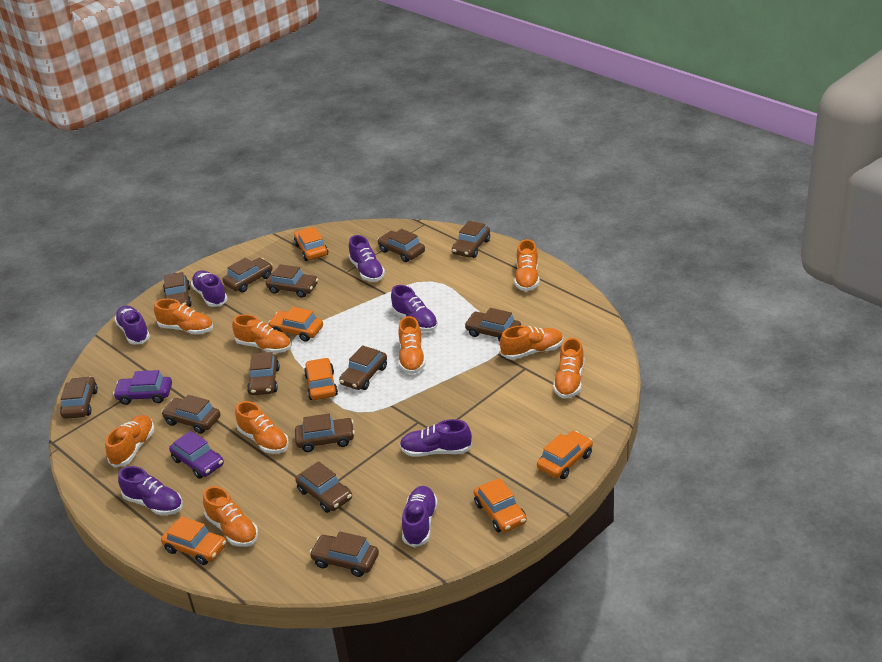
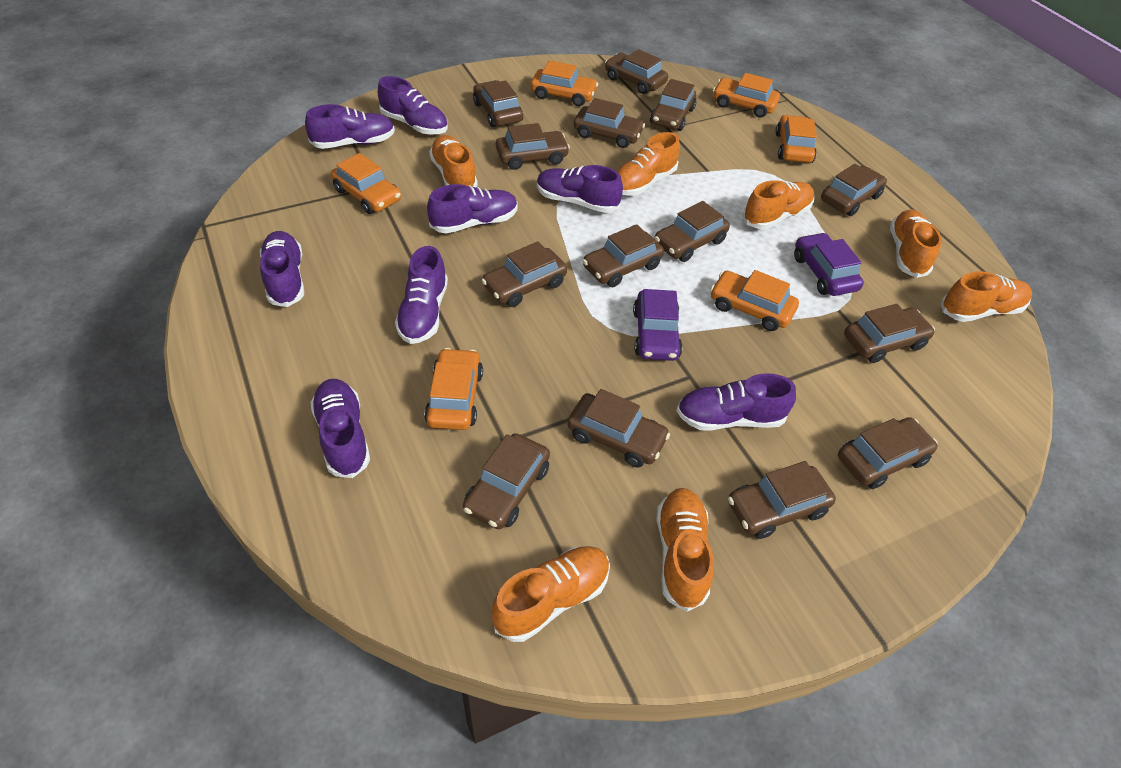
brown car: 13 -> 14
orange shoe: 9 -> 7
purple shoe: 7 -> 8

